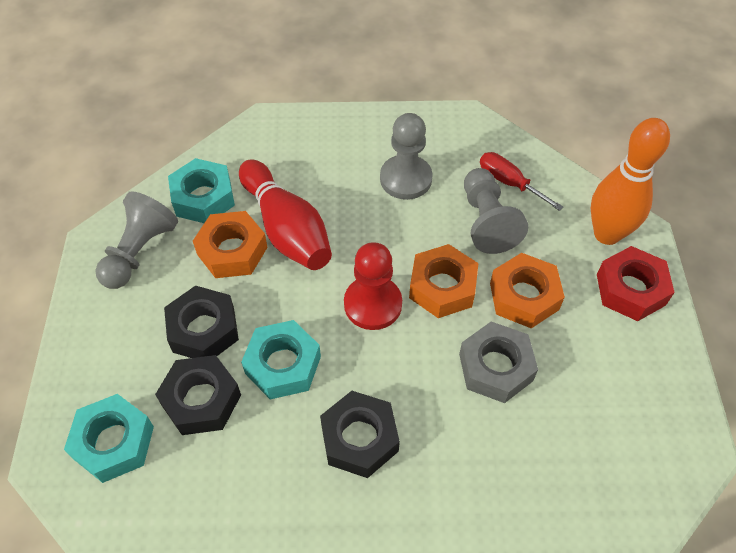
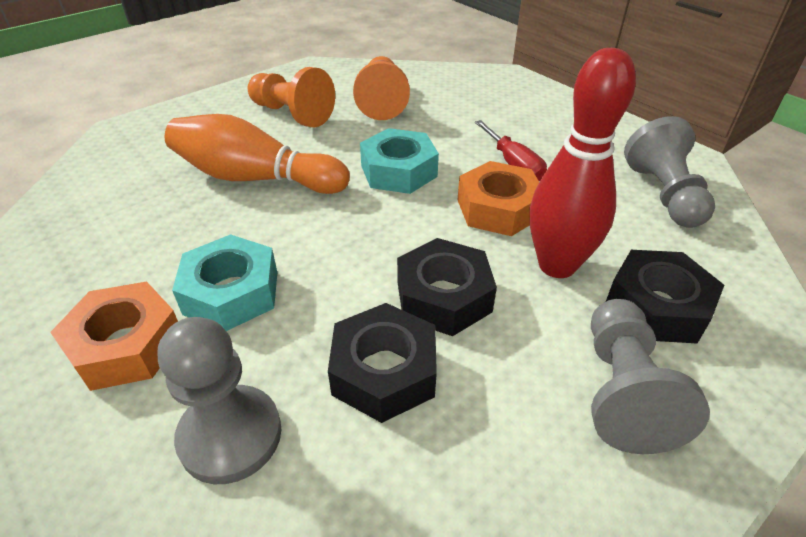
grey nut: 1 -> 0
orange nut: 3 -> 2
orange pawn: 0 -> 2
red nut: 1 -> 0
red pawn: 1 -> 0
turquoise nut: 3 -> 2

